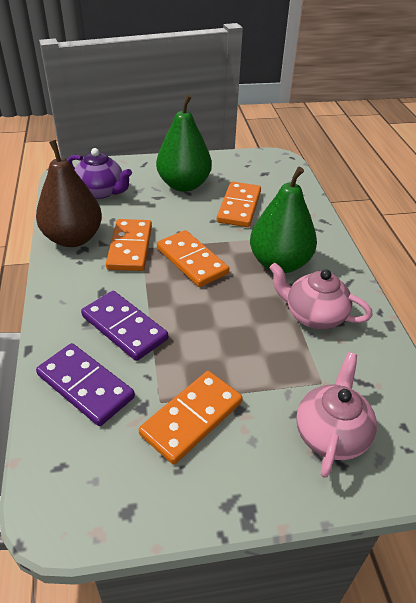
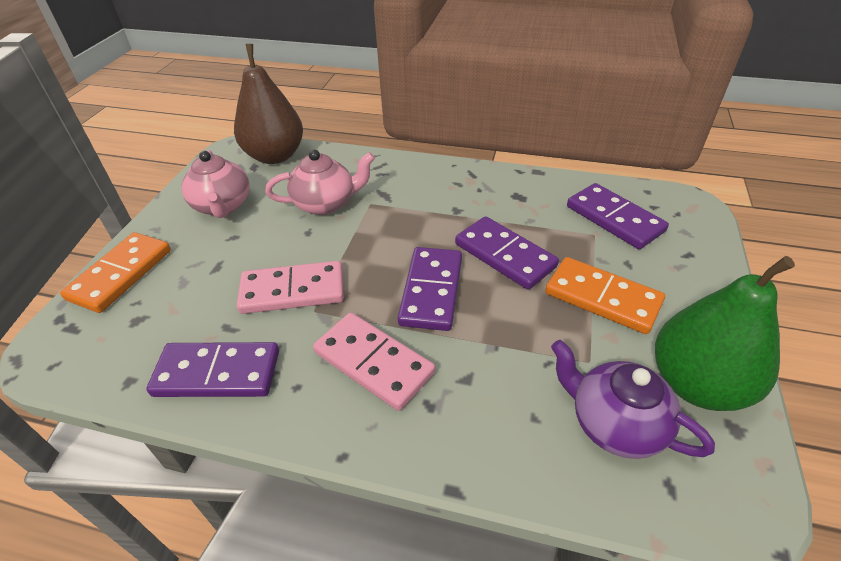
green pear: 2 -> 1
orange domino: 4 -> 2
pink domino: 0 -> 2
purple domino: 2 -> 4

